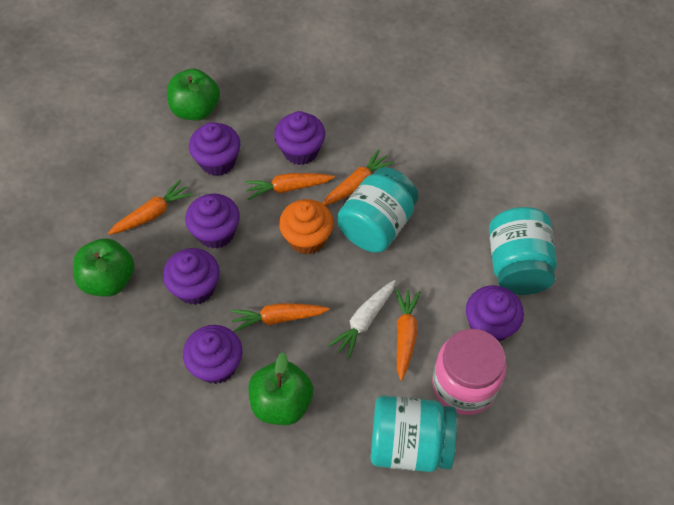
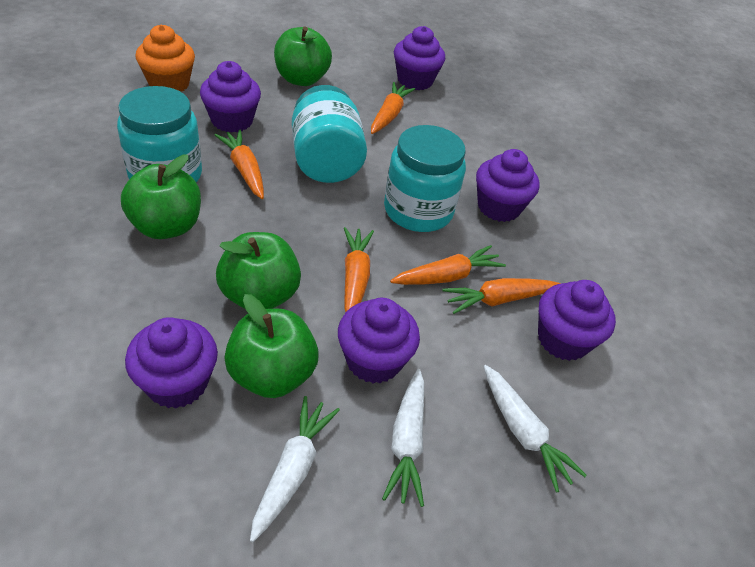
green apple: 3 -> 4
pink jar: 1 -> 0
white carrot: 1 -> 3

